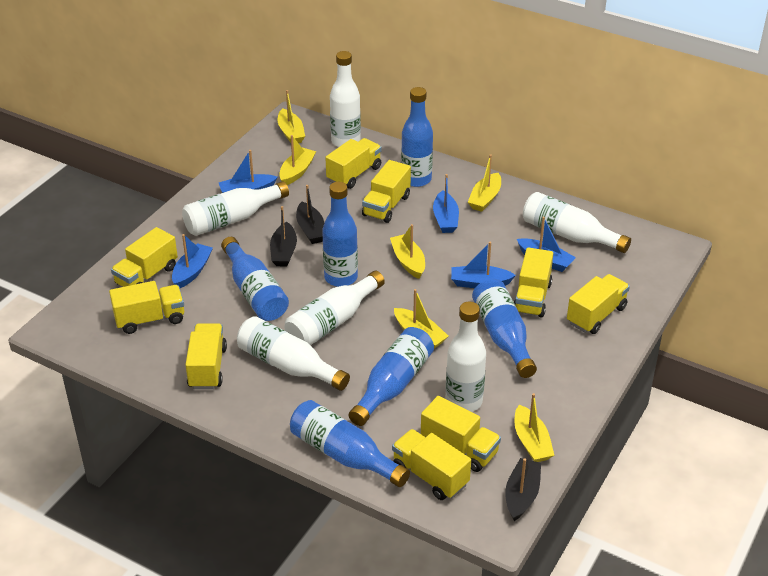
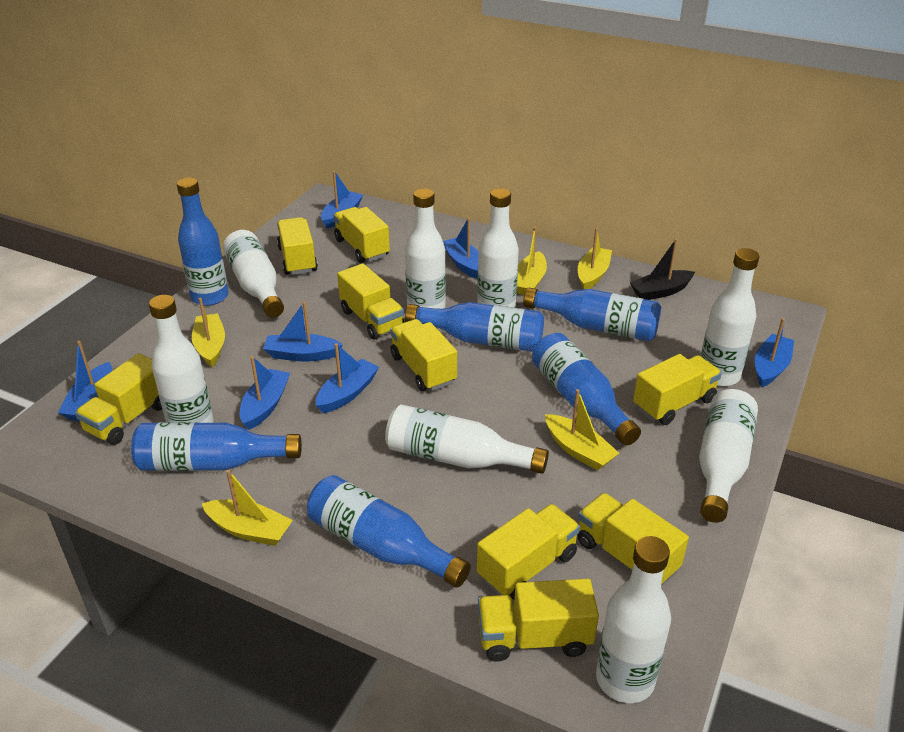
black boat: 3 -> 1
blue boat: 5 -> 7
white bottle: 6 -> 8
yellow boat: 6 -> 5

